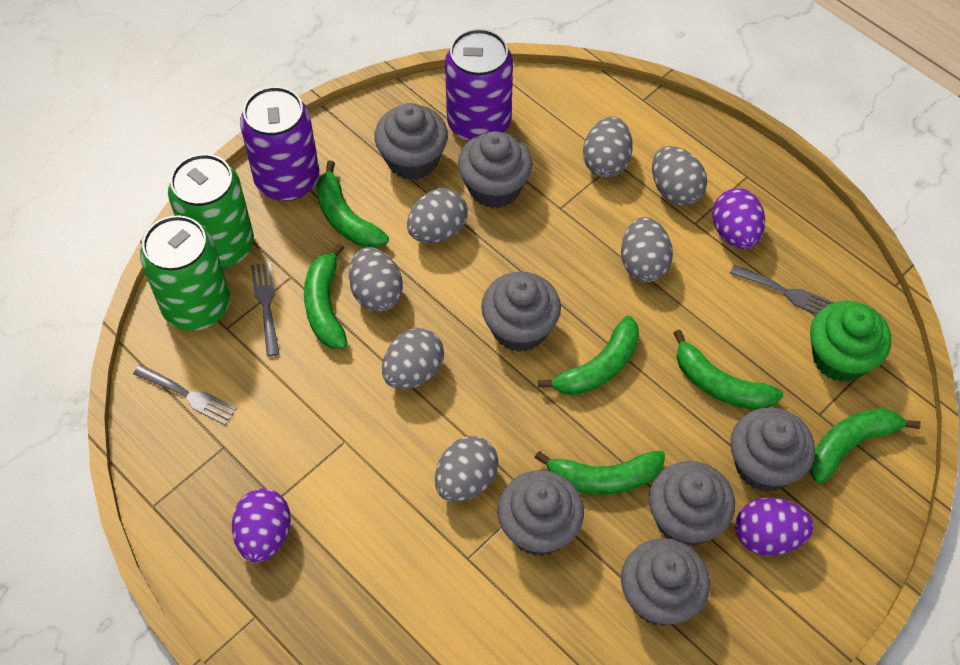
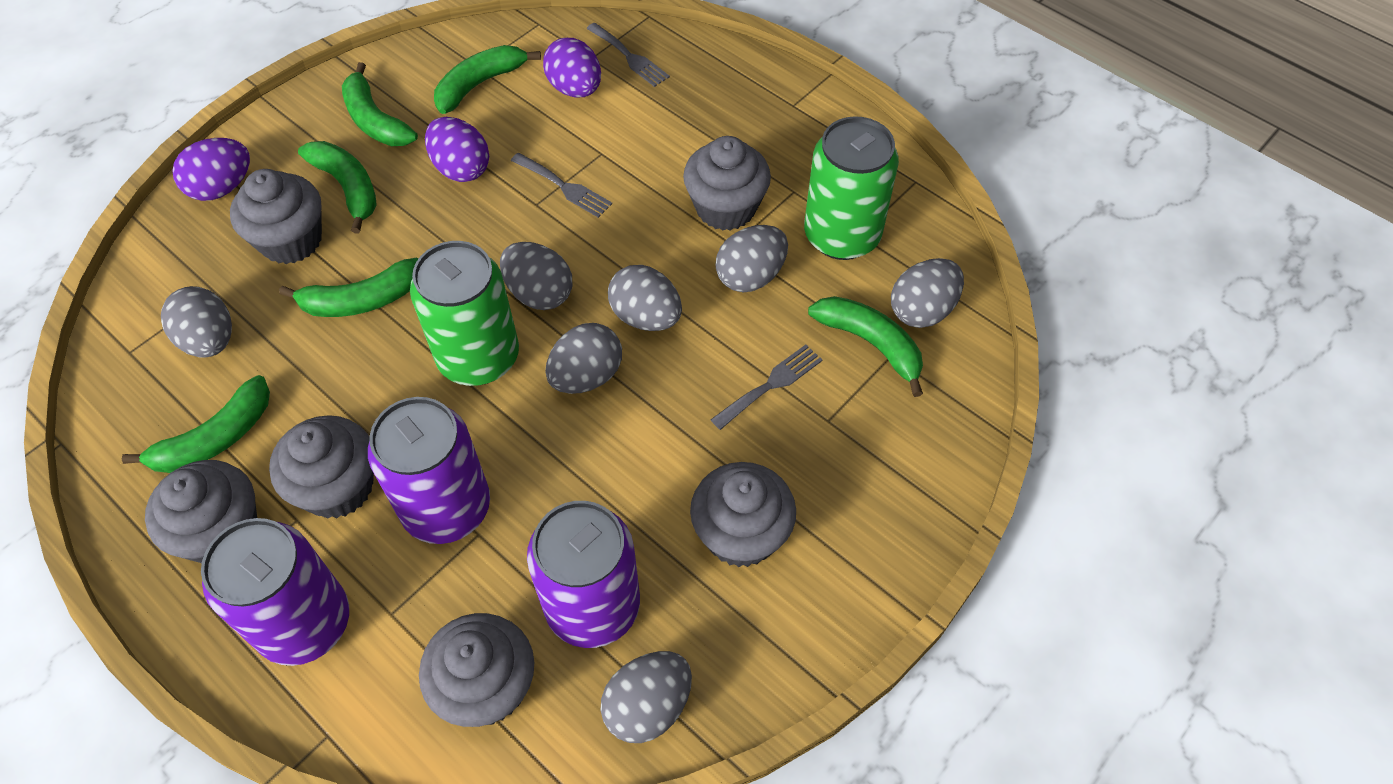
green cupcake: 1 -> 0
grey cupcake: 7 -> 6
purple can: 2 -> 3

